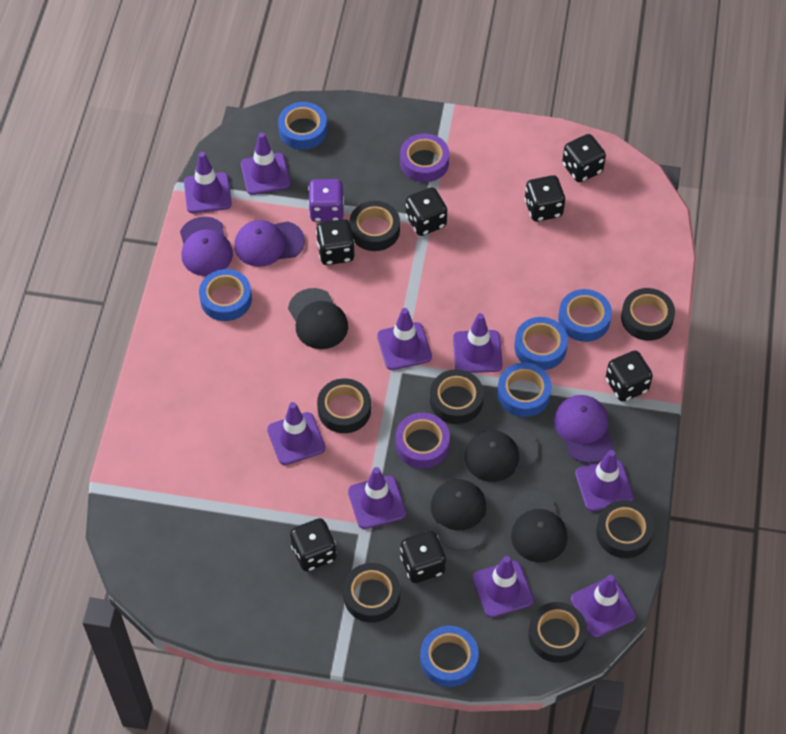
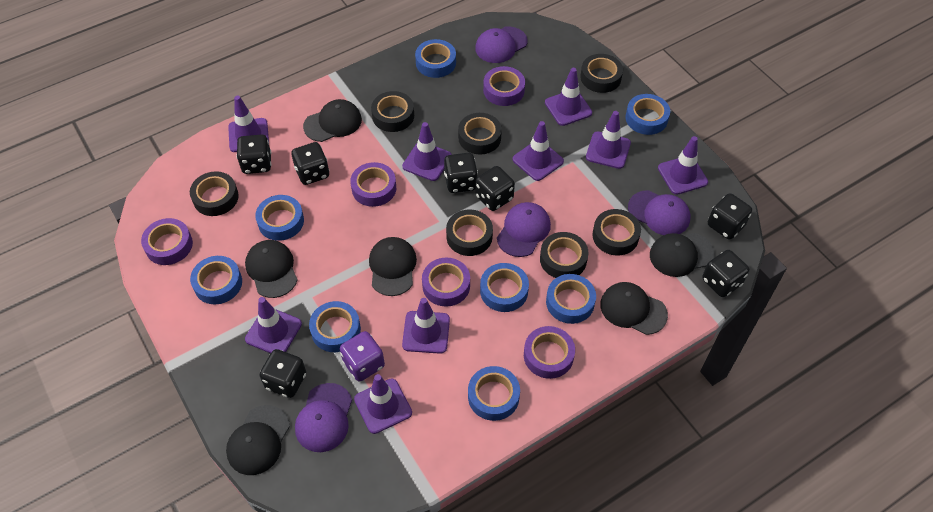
black cap: 4 -> 6
blue tape: 6 -> 8
purple cap: 3 -> 4
purple tape: 2 -> 5

